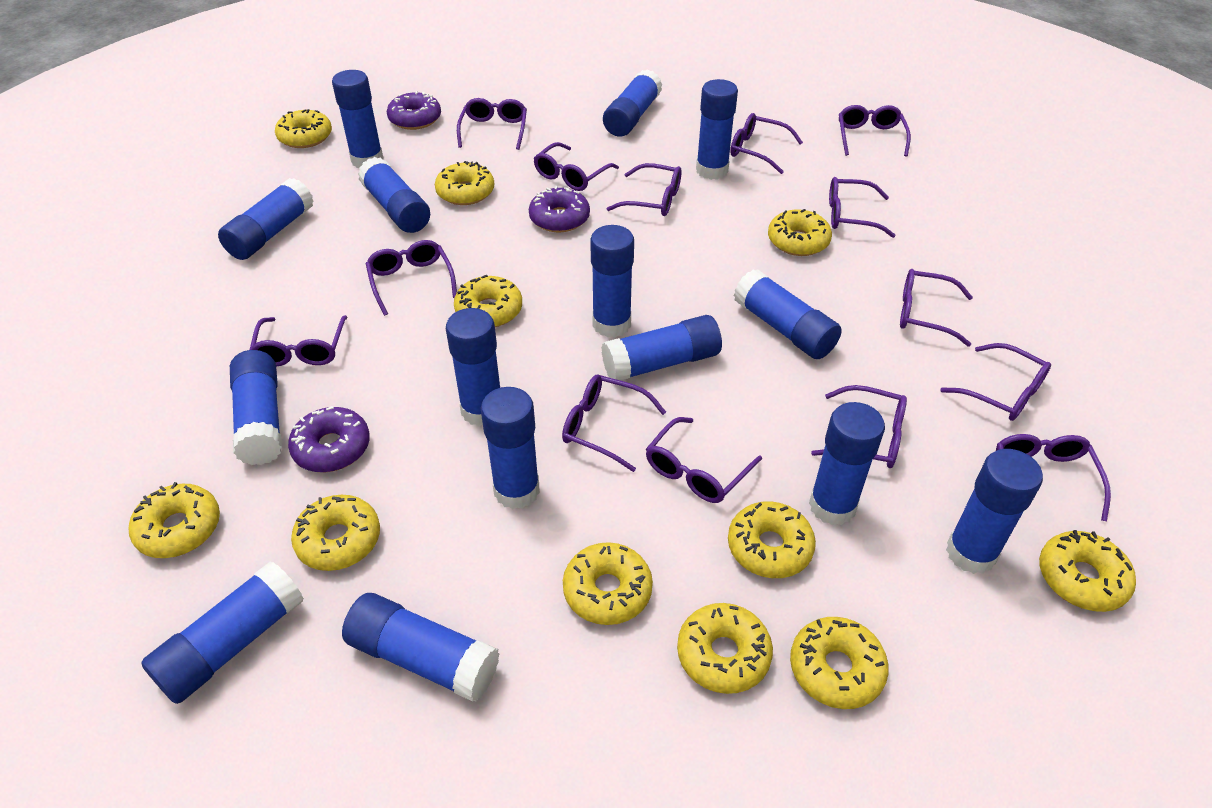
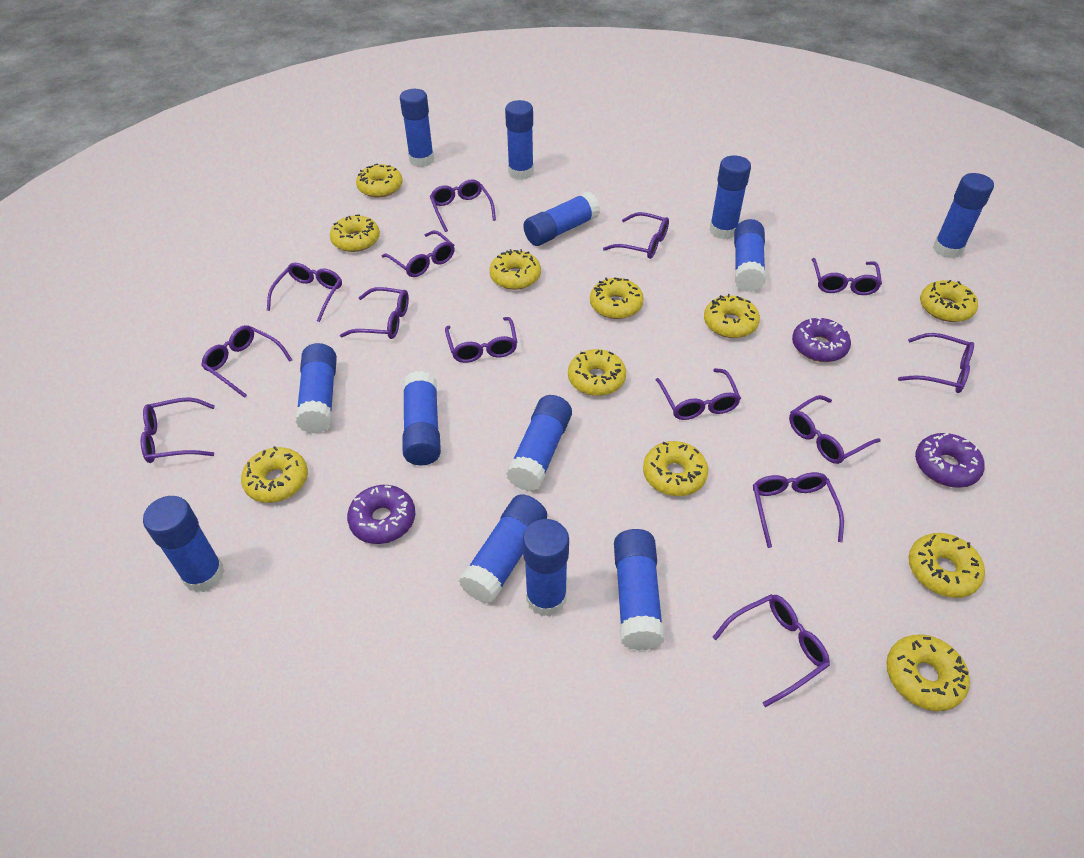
blue glue stick: 15 -> 13

